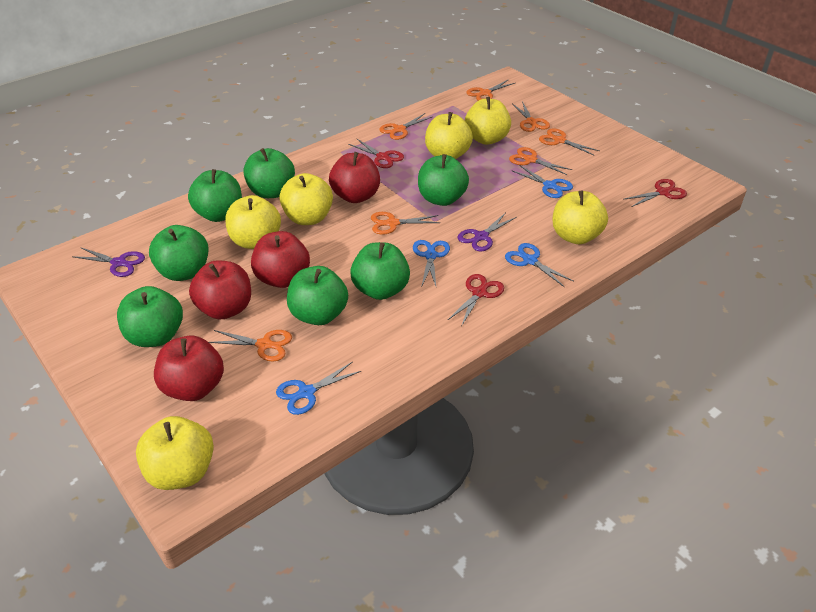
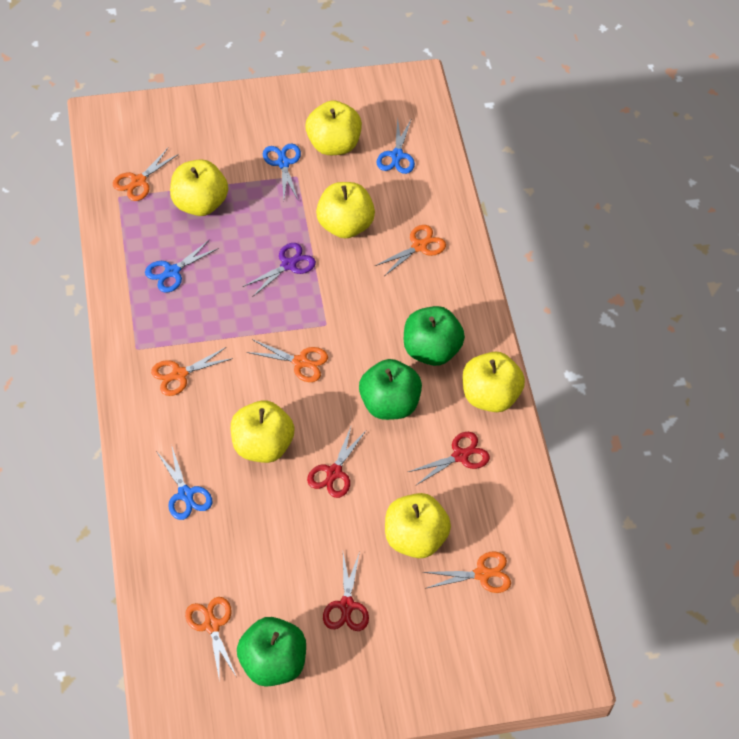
green apple: 7 -> 3
orange scissors: 7 -> 6
purple scissors: 2 -> 1
red apple: 4 -> 0

